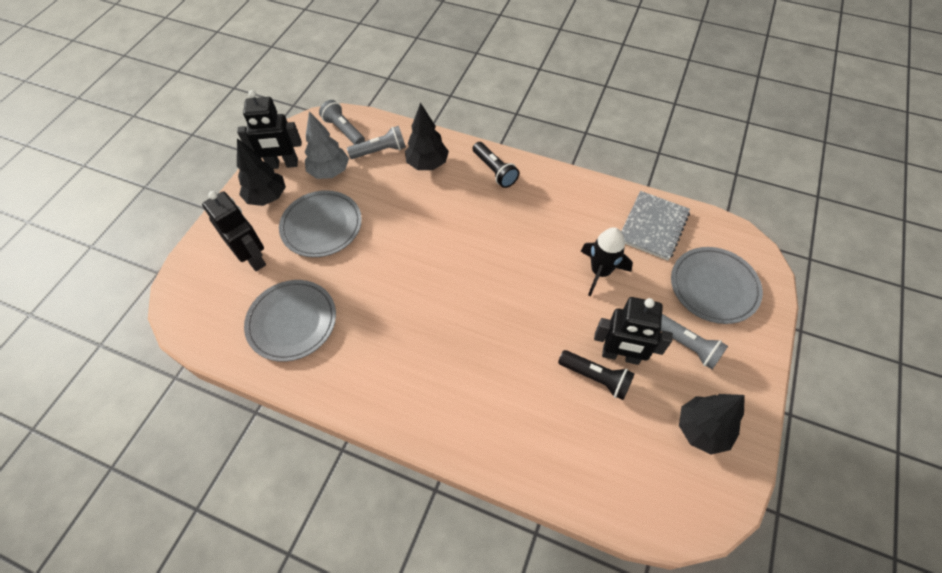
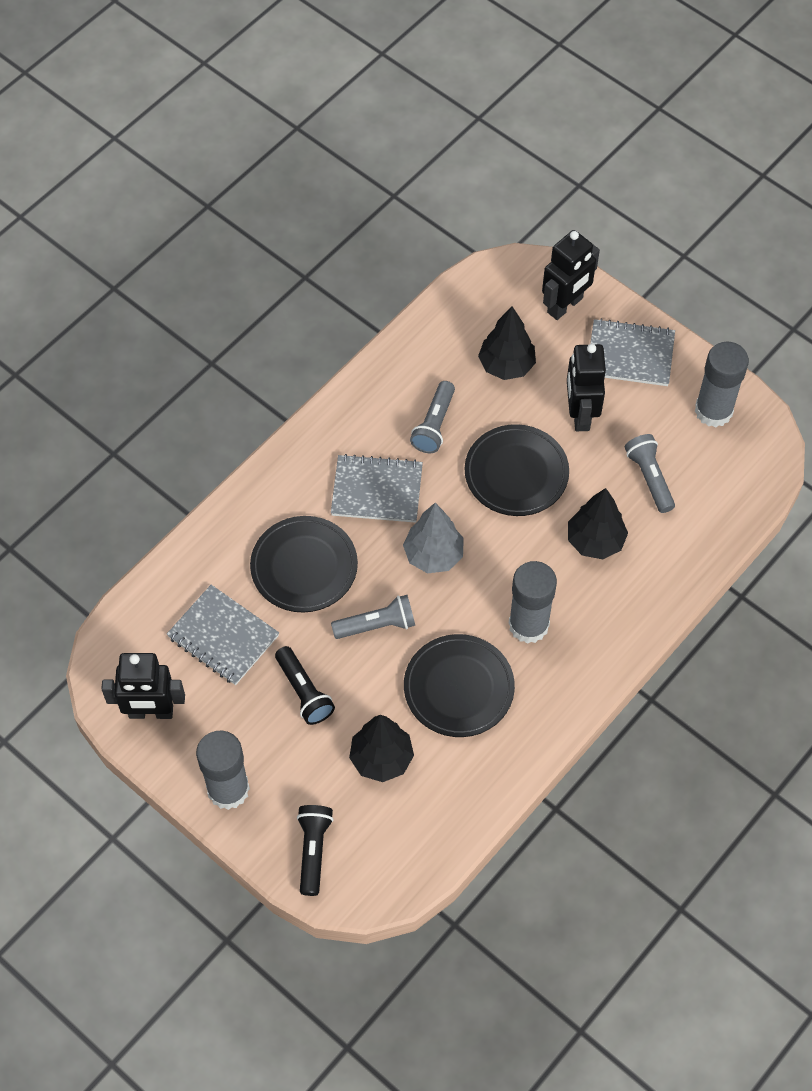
black plate: 0 -> 3
black rocket: 1 -> 0
grey glue stick: 0 -> 3
grey notebook: 1 -> 3
grey plate: 3 -> 0

